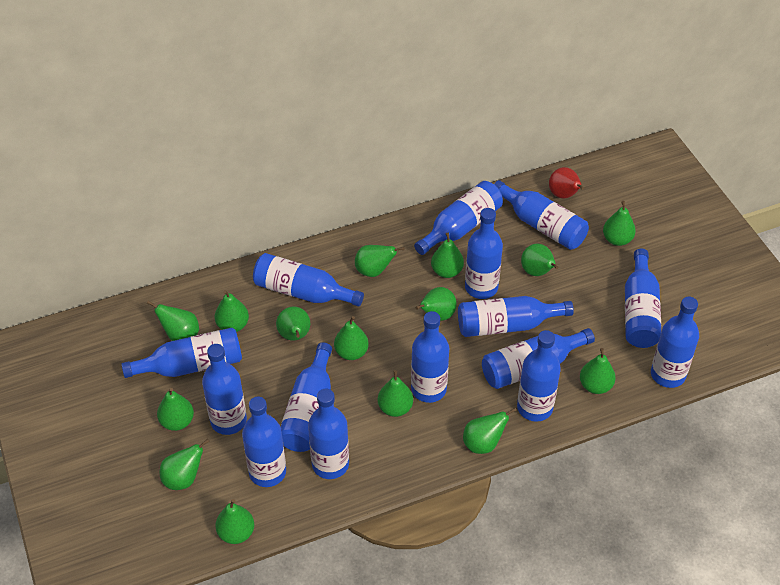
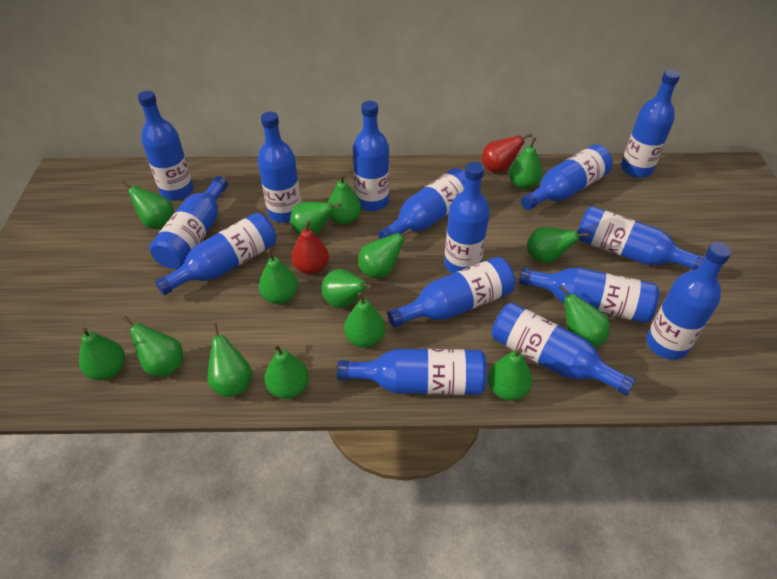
red pear: 1 -> 2

